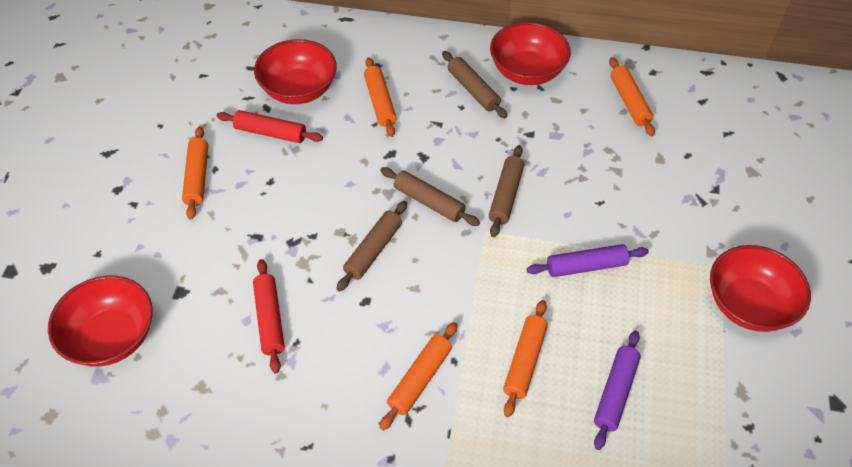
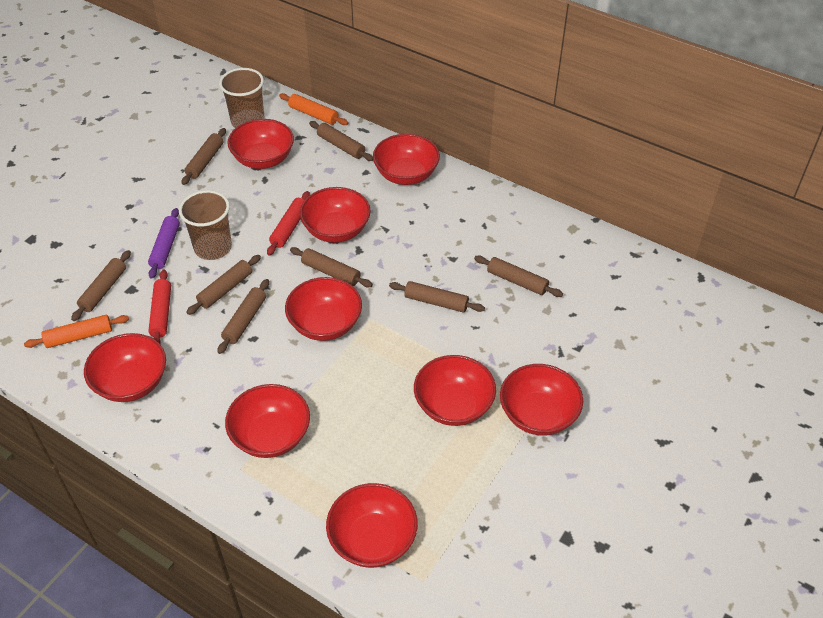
brown cup: 0 -> 2
brown rolling pin: 4 -> 8
orange rolling pin: 5 -> 2
purple rolling pin: 2 -> 1
red bowl: 4 -> 9

